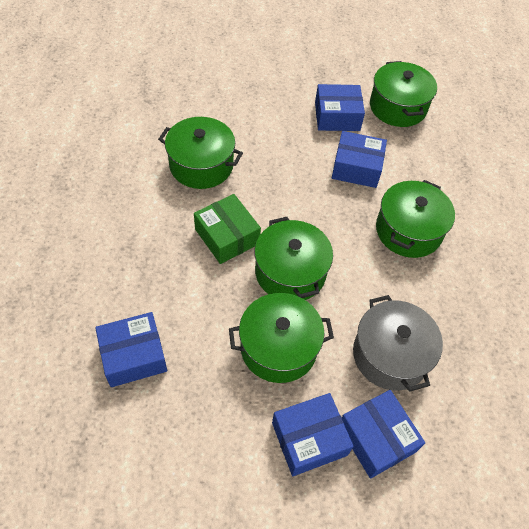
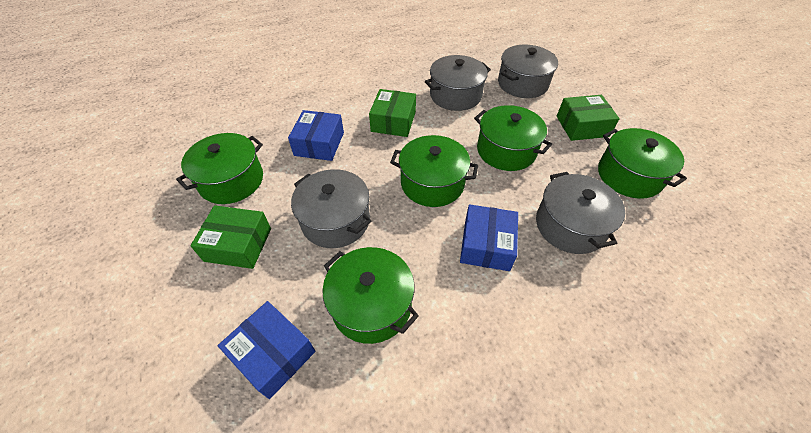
blue box: 5 -> 3
green box: 1 -> 3
grey pot: 1 -> 4

